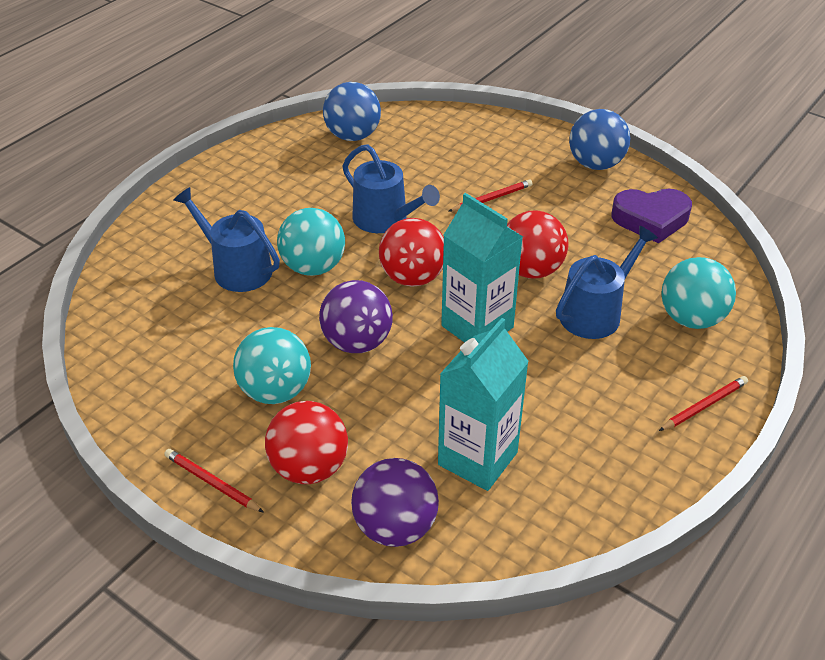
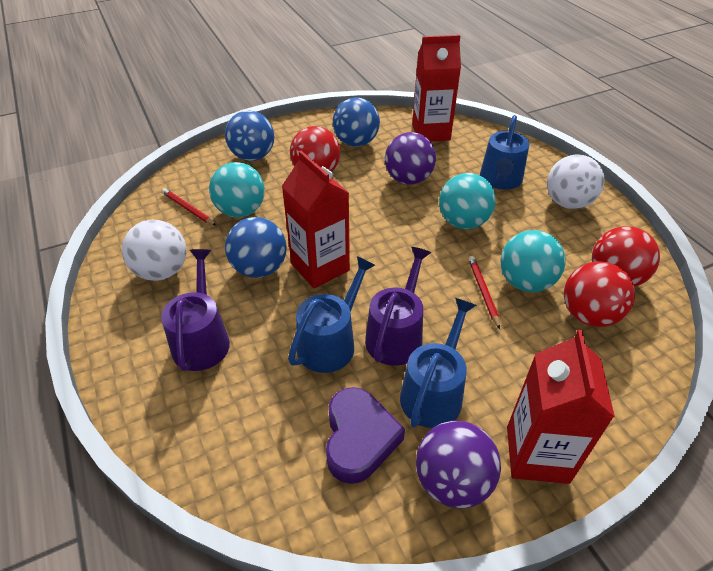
blue ball: 2 -> 3
purple watering can: 0 -> 2
red carton: 0 -> 3
red pencil: 3 -> 2
turquoise carton: 2 -> 0
white ball: 0 -> 2

